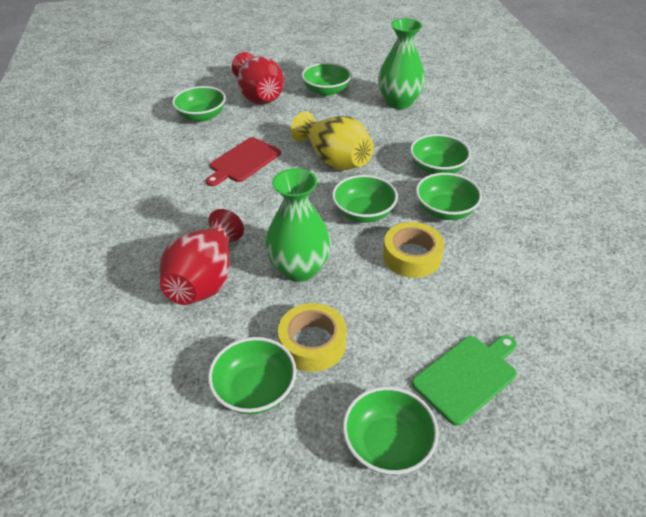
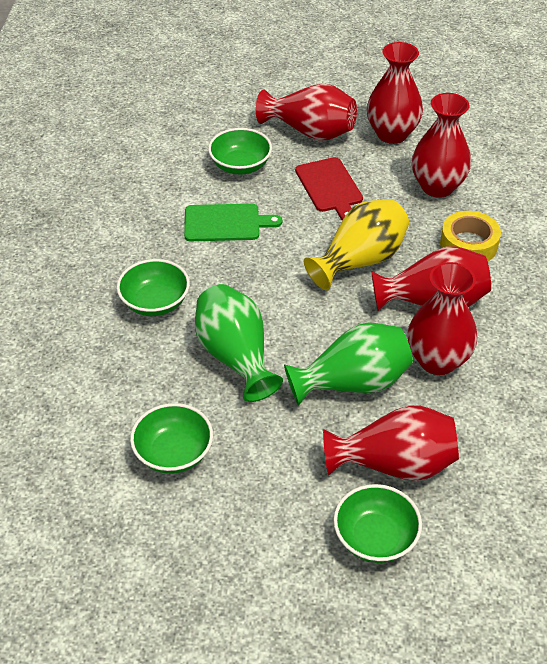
green bowl: 7 -> 4
red vase: 2 -> 6
yellow tape: 2 -> 1

